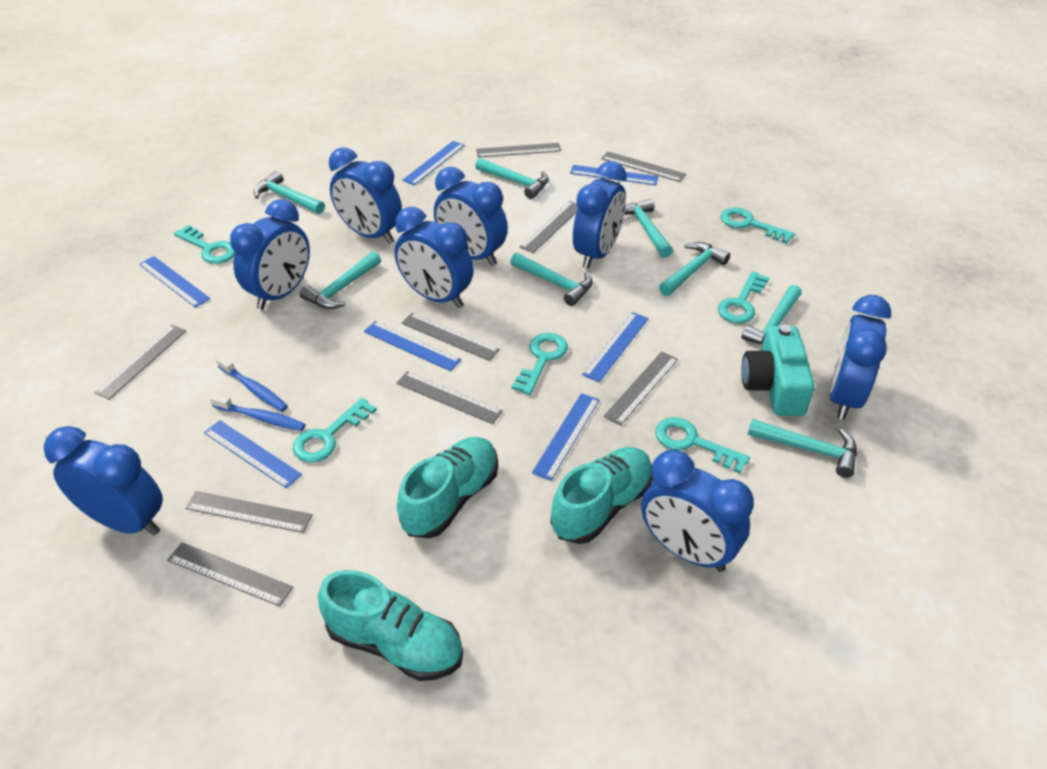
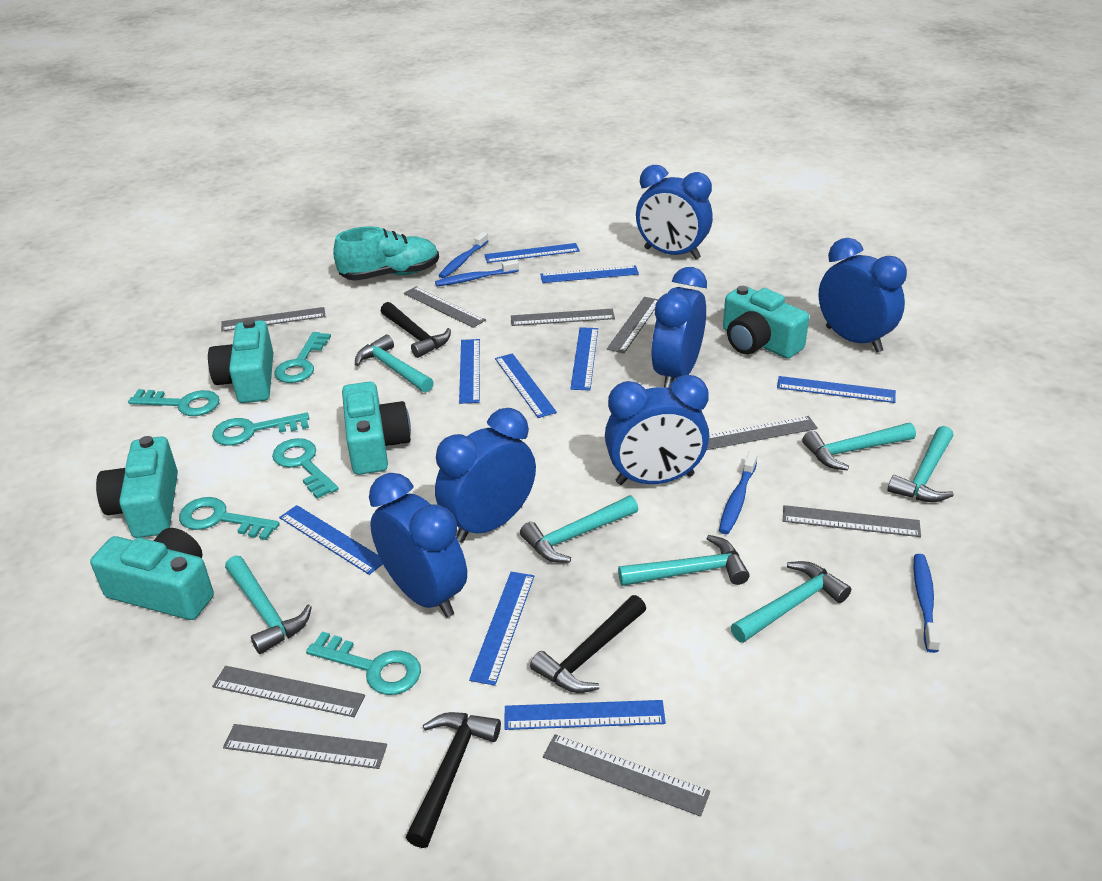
black hammer: 0 -> 3
blue clock: 8 -> 6
blue ruler: 7 -> 9
blue toothbrush: 2 -> 4
turquoise camera: 1 -> 5
turquoise hammer: 8 -> 7
turquoise shoe: 3 -> 1

